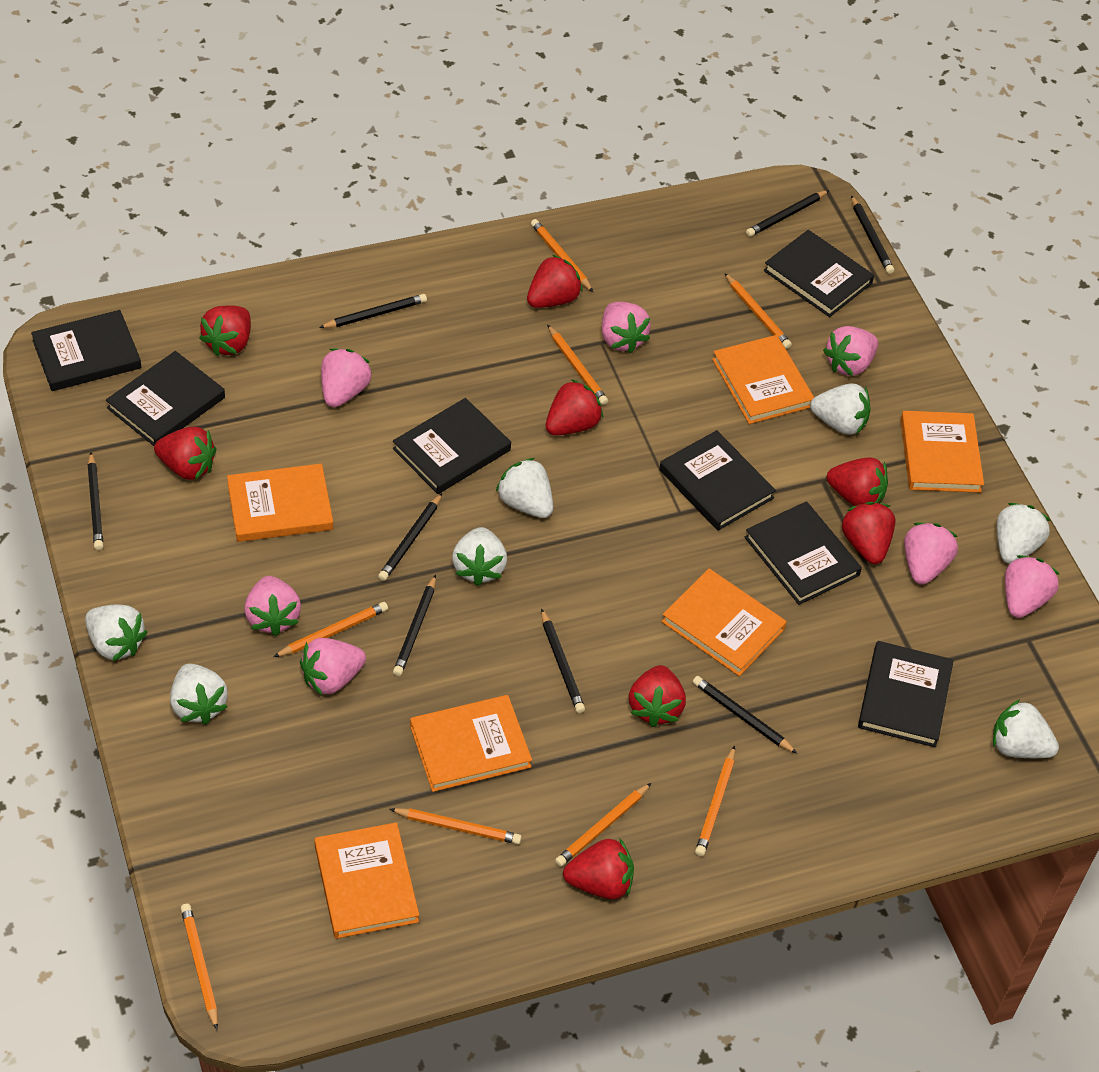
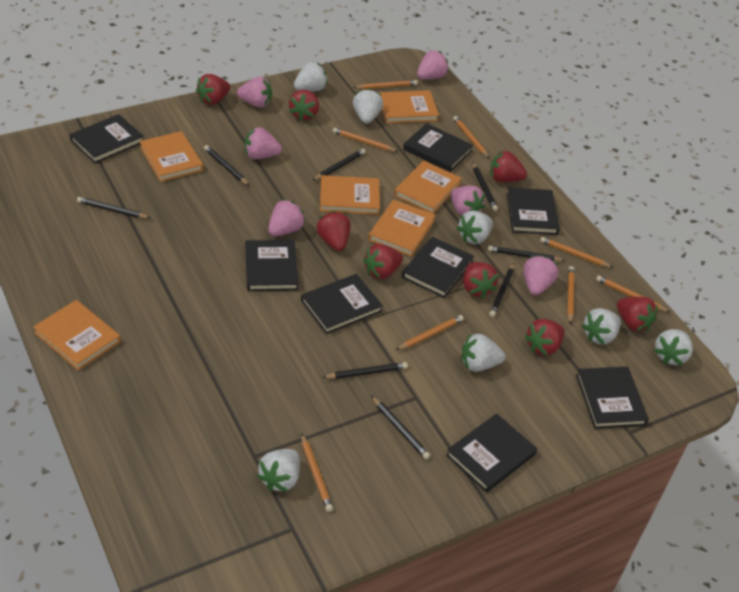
black book: 7 -> 8
pink strawberry: 7 -> 6

